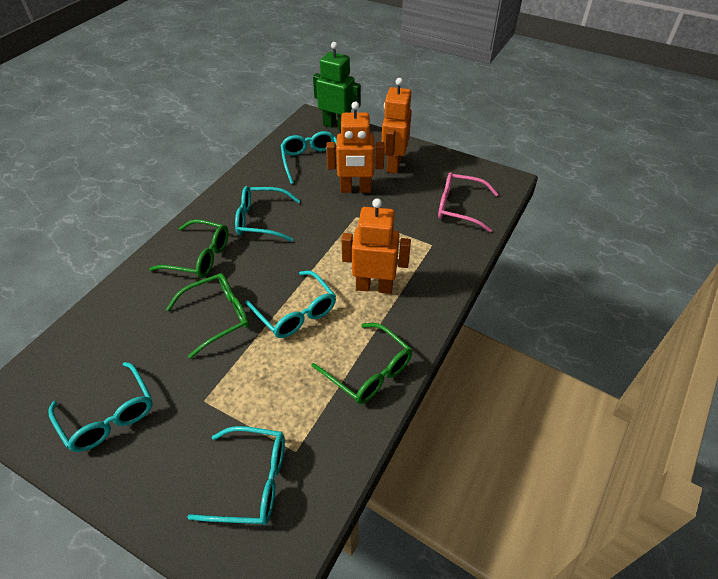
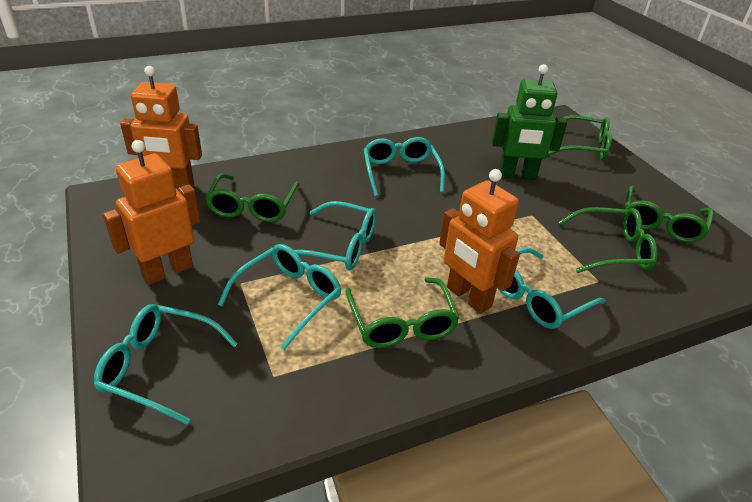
green glasses: 3 -> 5
pink glasses: 1 -> 0

